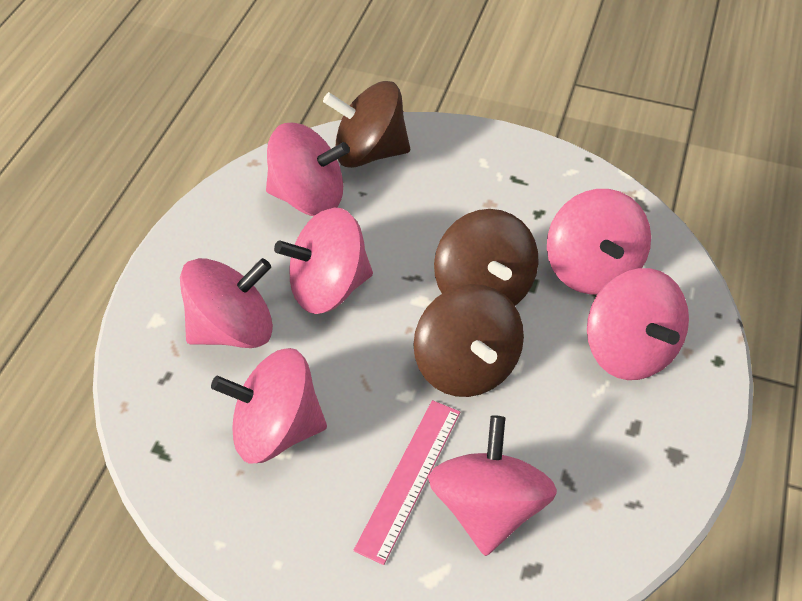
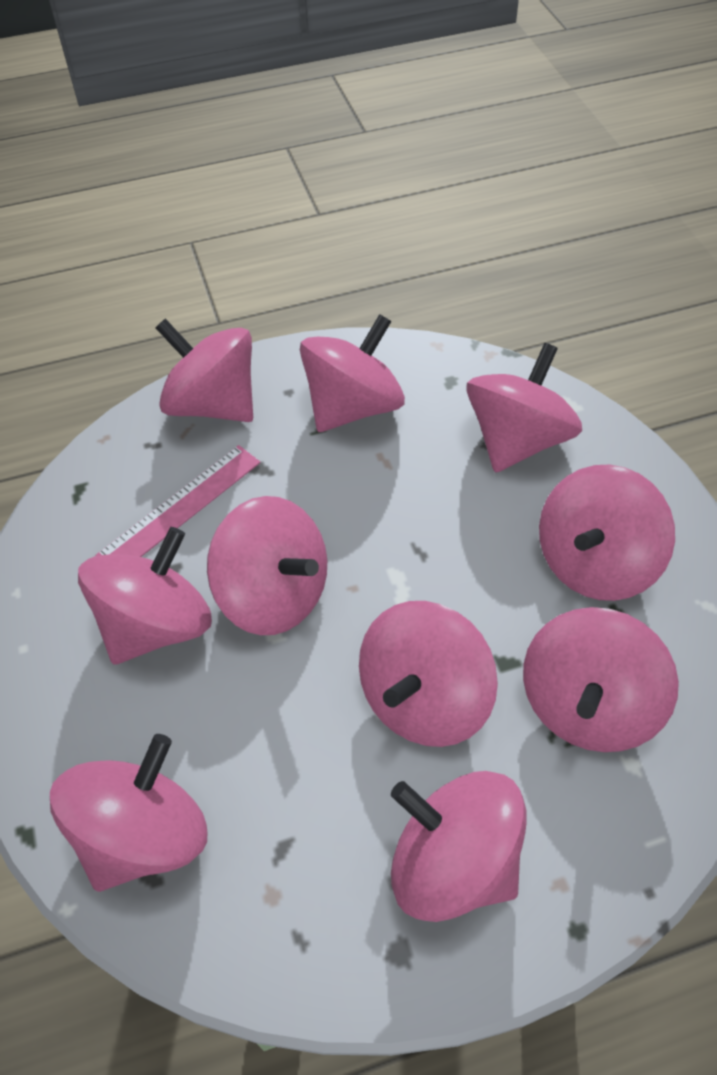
brown spinning top: 3 -> 0
pink spinning top: 7 -> 10

